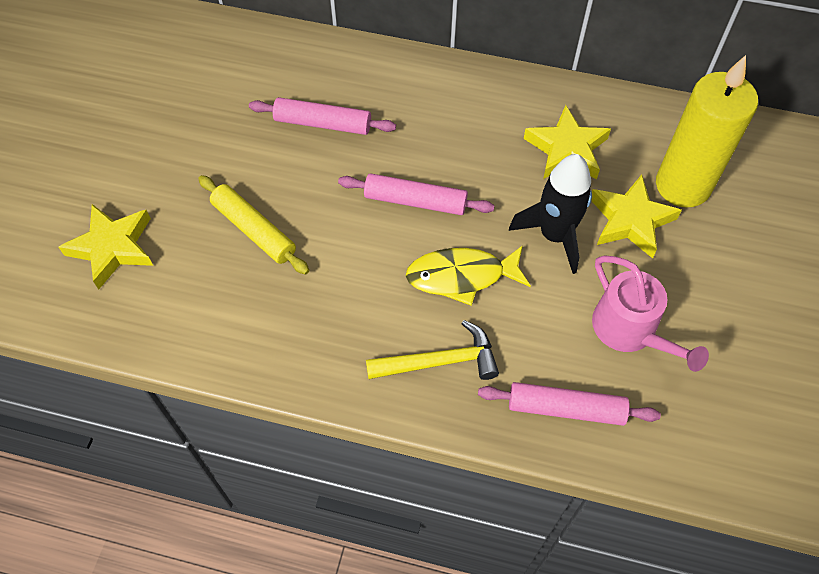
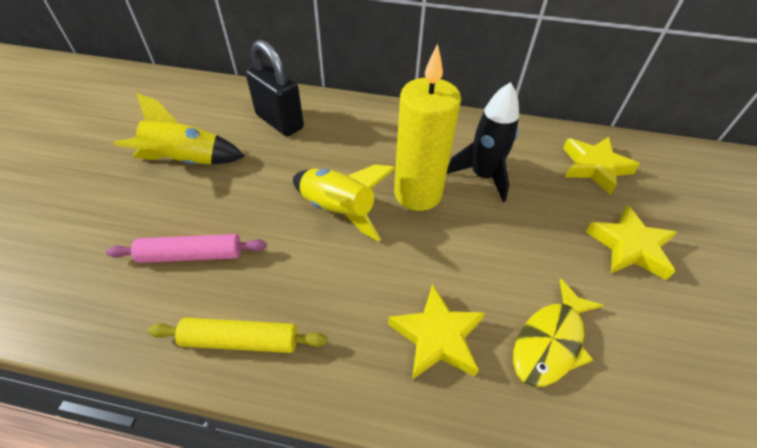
black padlock: 0 -> 1
pink rolling pin: 3 -> 1
pink watering can: 1 -> 0
yellow hammer: 1 -> 0
yellow rocket: 0 -> 2

